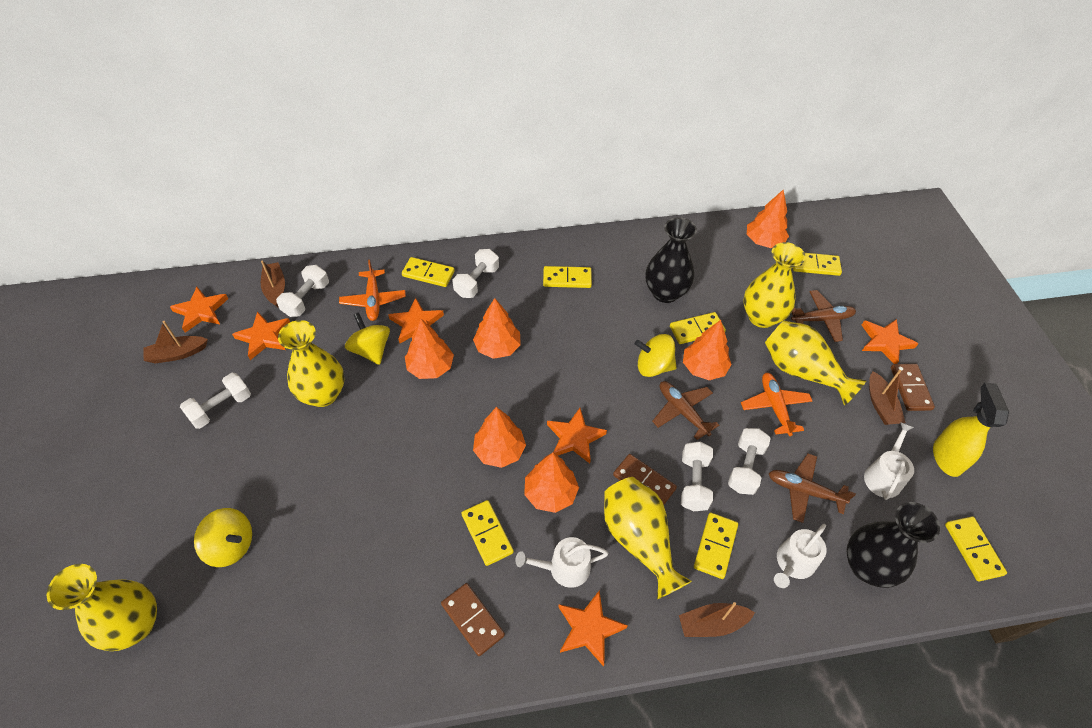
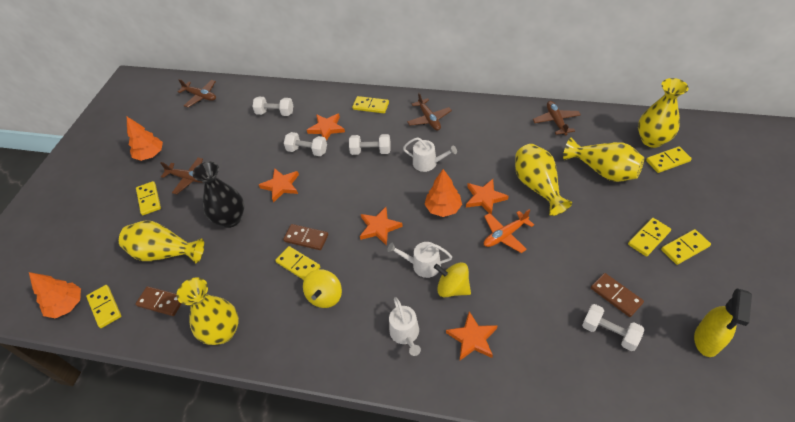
black vase: 2 -> 1
brown boat: 4 -> 0
brown plane: 3 -> 4
orange plane: 2 -> 1
orange star: 6 -> 5
orange tree: 6 -> 3
white dumbbell: 5 -> 4
yellow spinning top: 3 -> 2

